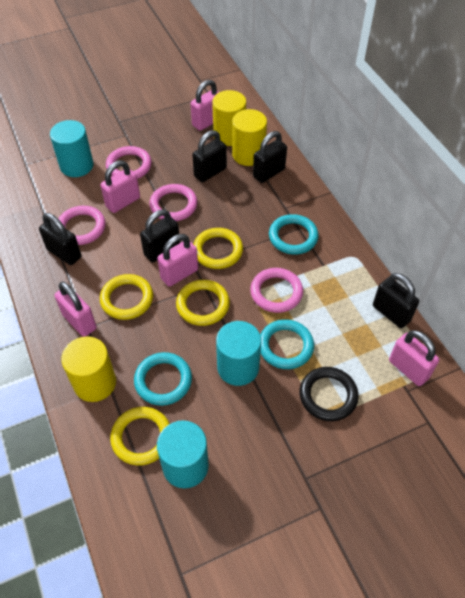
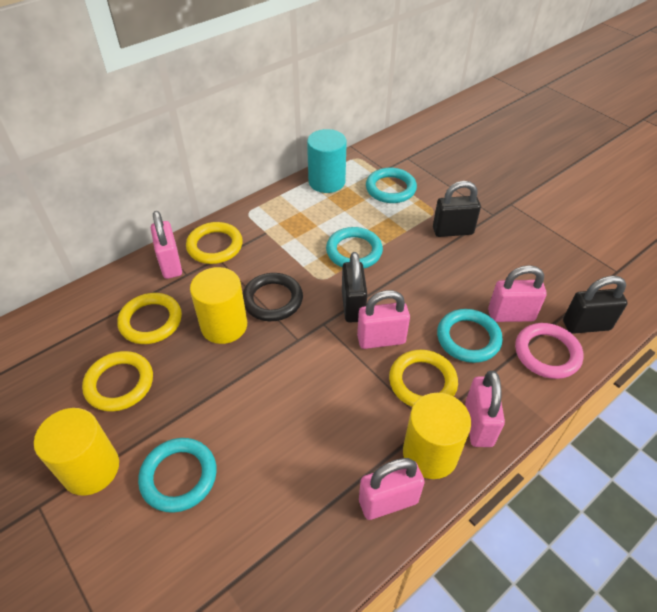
black padlock: 5 -> 3
pink ring: 4 -> 1
turquoise cylinder: 3 -> 1
turquoise ring: 3 -> 4

